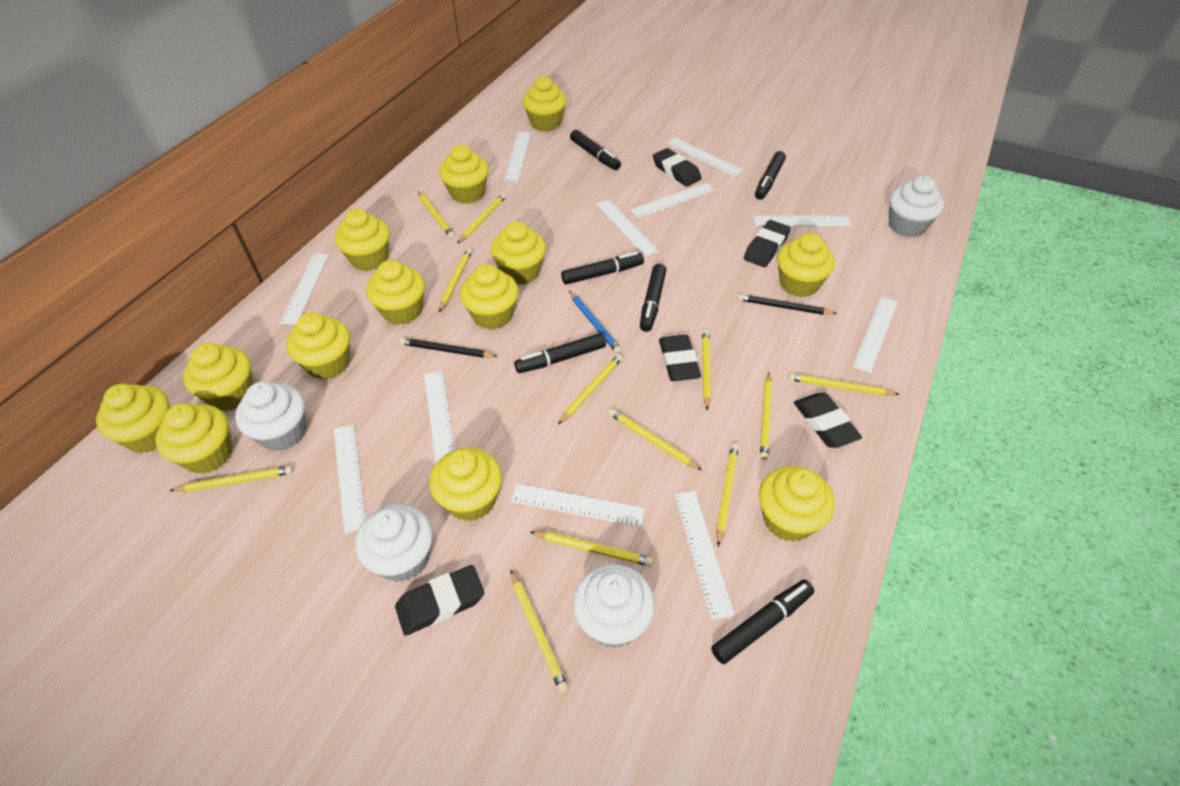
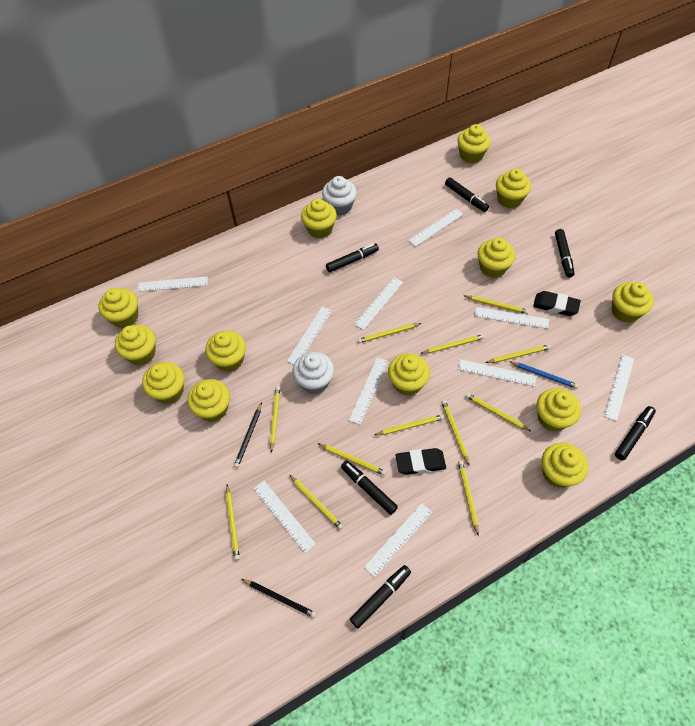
black eraser: 5 -> 2
white cupcake: 4 -> 2
white ruler: 11 -> 10

